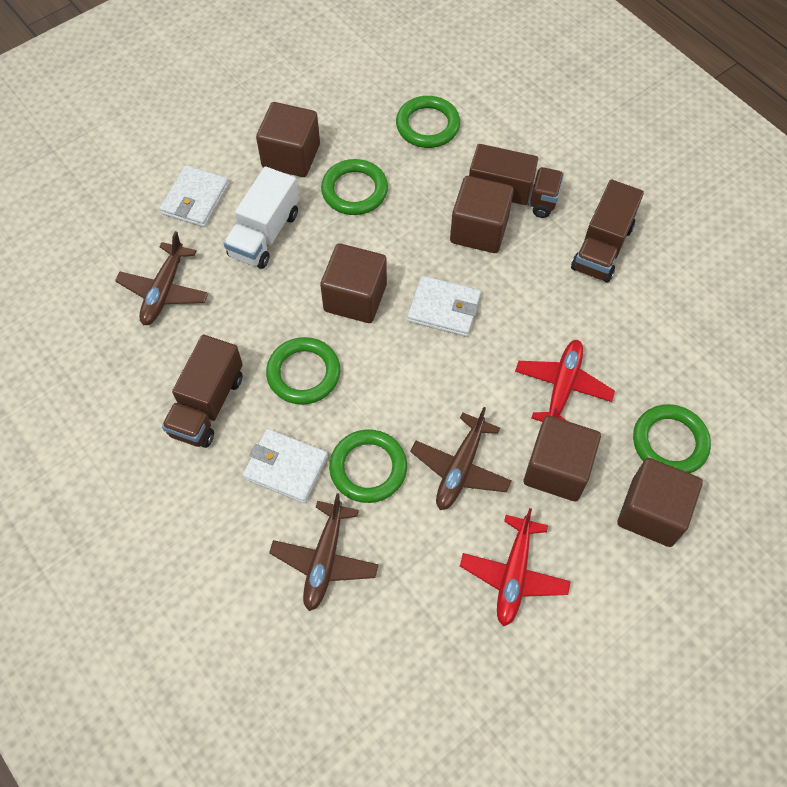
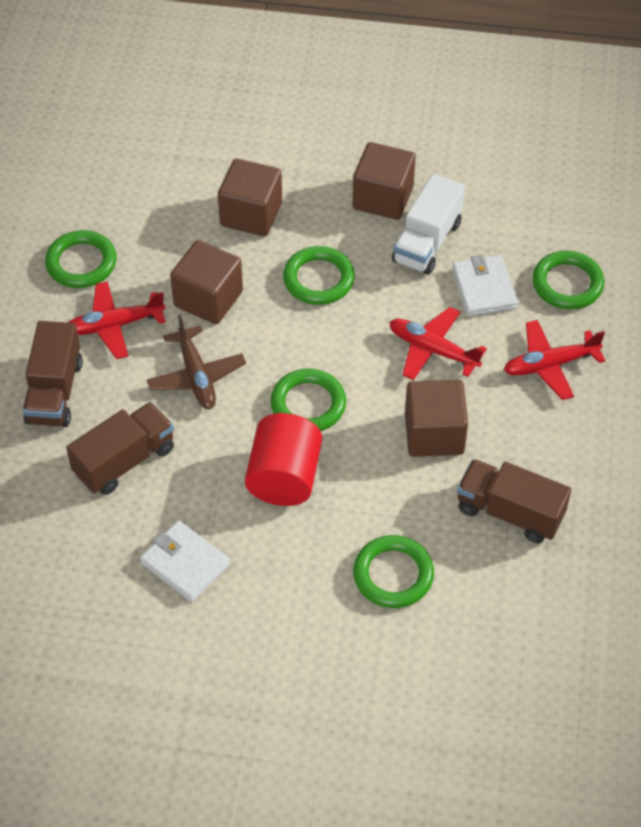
brown cube: 5 -> 4
brown plane: 3 -> 1
red cylinder: 0 -> 1
red plane: 2 -> 3
white wallet: 3 -> 2

